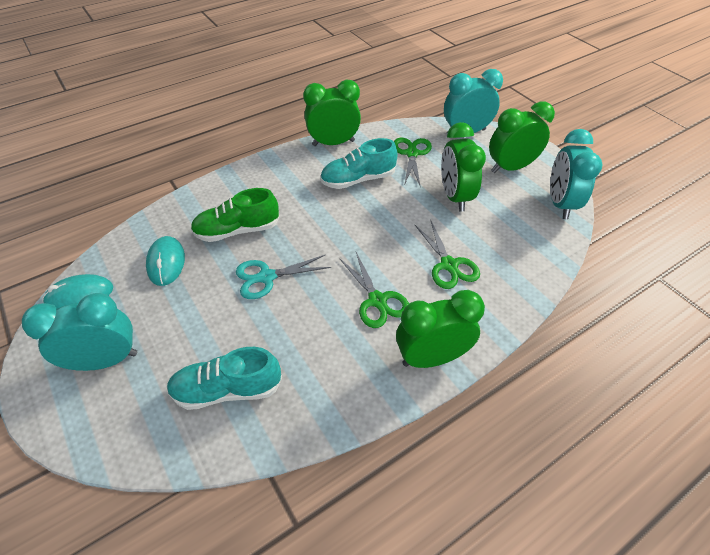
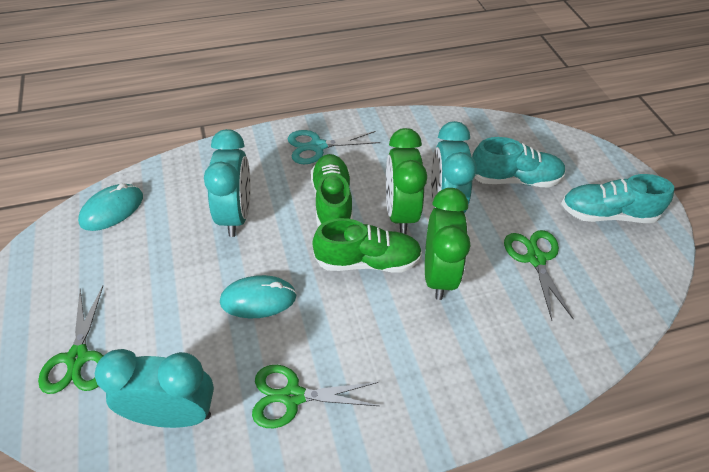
green clock: 4 -> 2
green shoe: 1 -> 2

